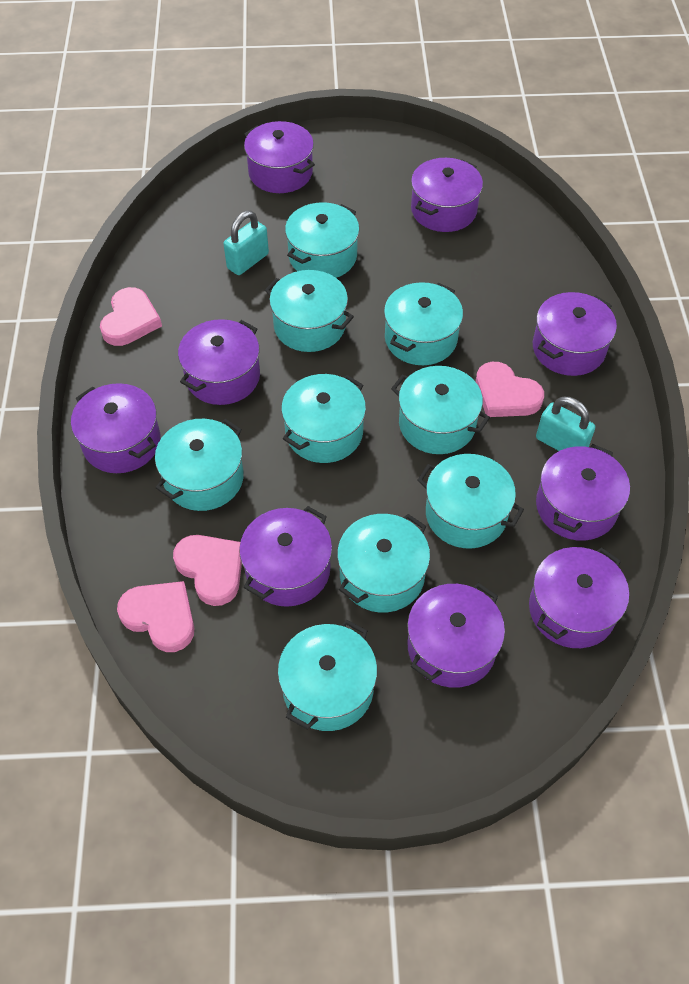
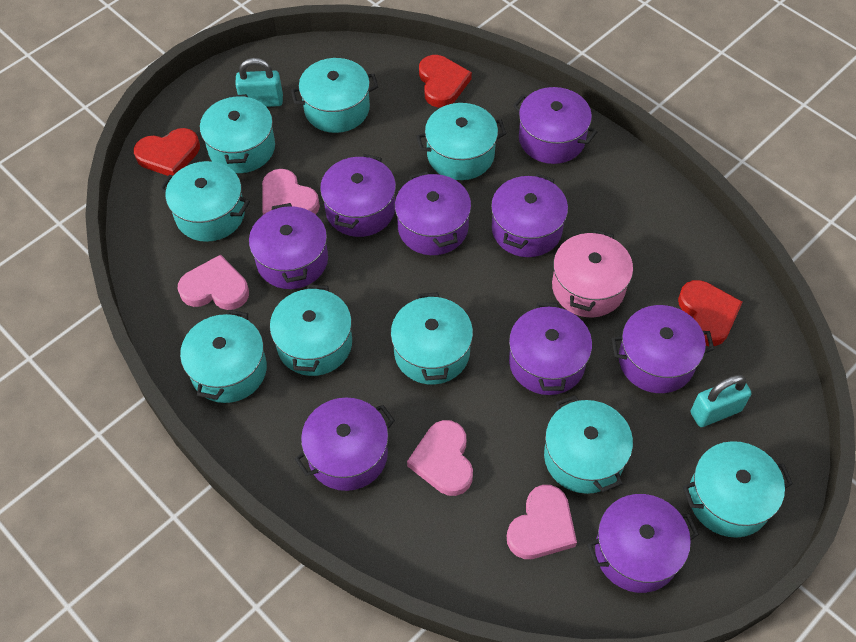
pink pot: 0 -> 1
red heart: 0 -> 3

